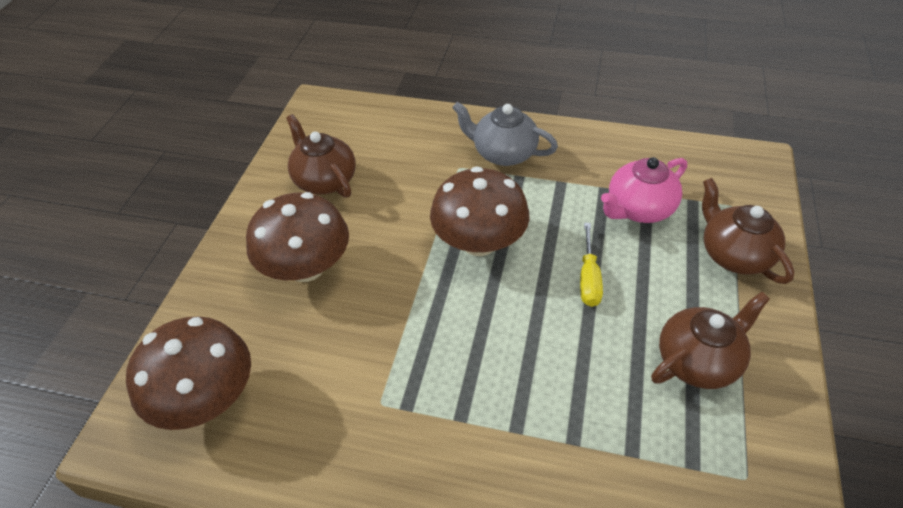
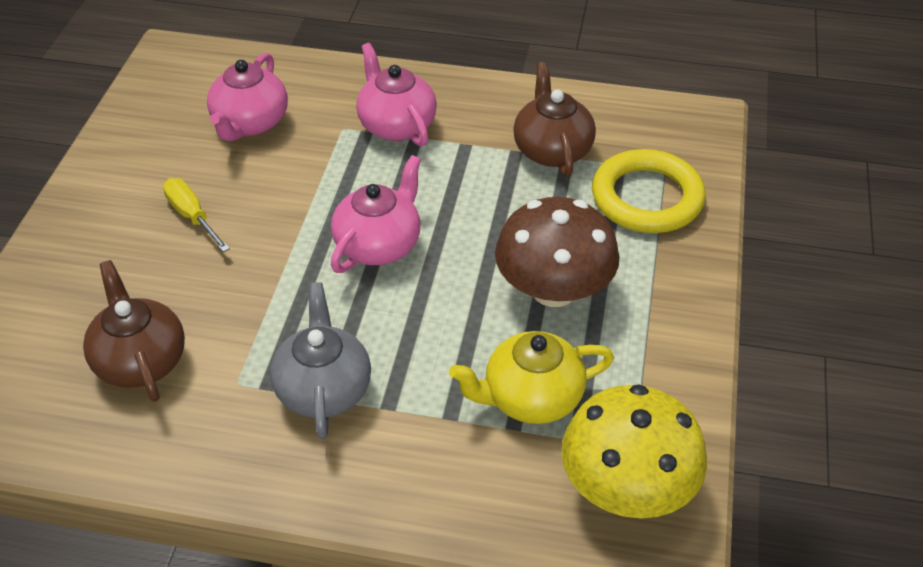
brown mushroom: 3 -> 1
brown teapot: 3 -> 2
pink teapot: 1 -> 3
yellow mushroom: 0 -> 1
yellow ring: 0 -> 1
yellow teapot: 0 -> 1

